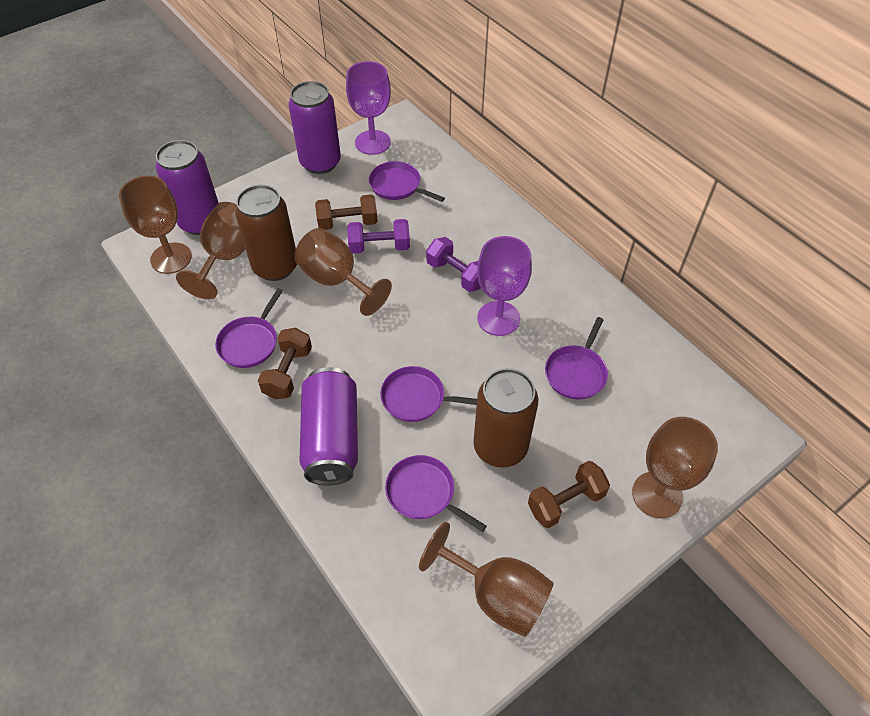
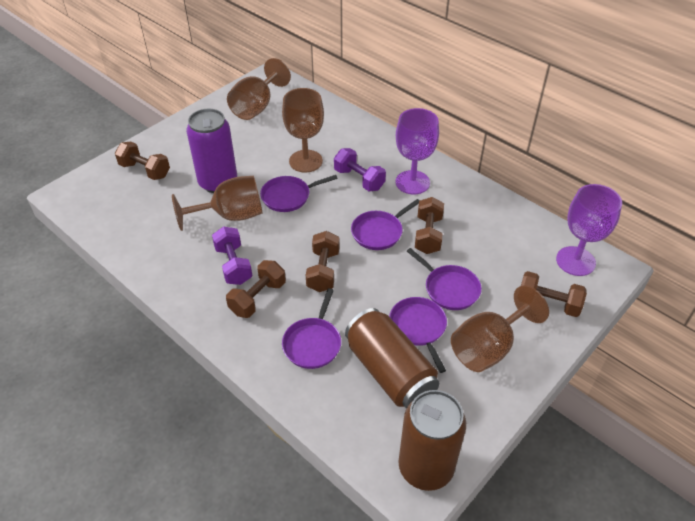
brown dumbbell: 3 -> 5
brown goblet: 5 -> 4
purple can: 3 -> 1

